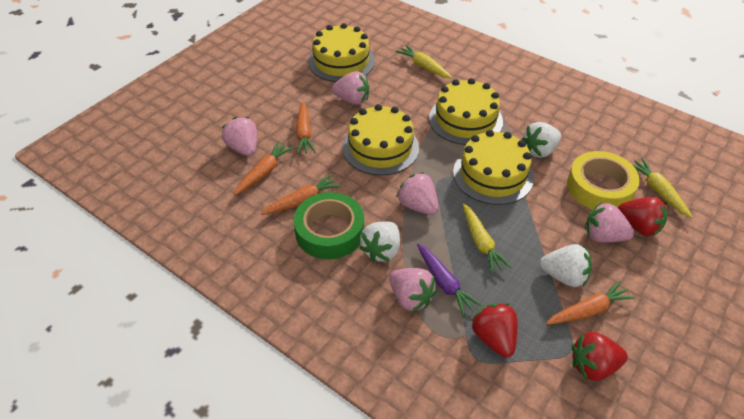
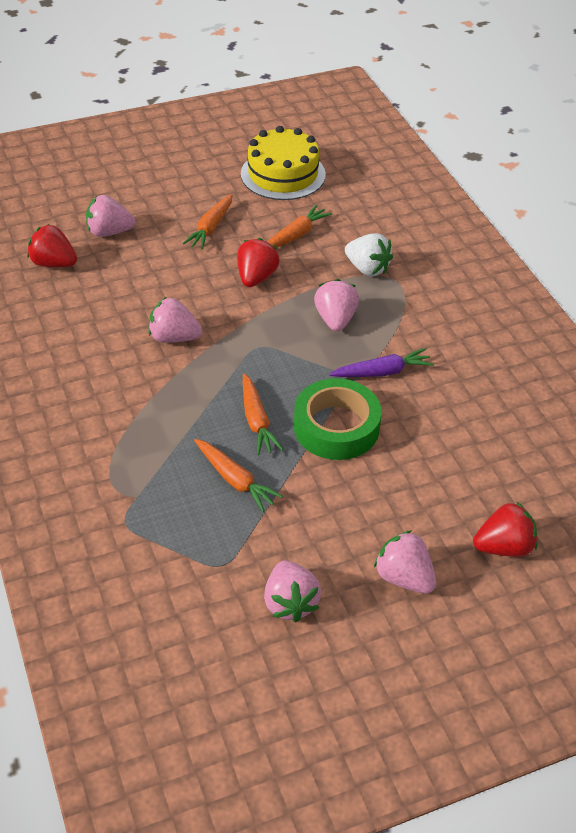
white strawberry: 3 -> 1
yellow cake: 4 -> 1
yellow carrot: 3 -> 0
yellow tape: 1 -> 0

